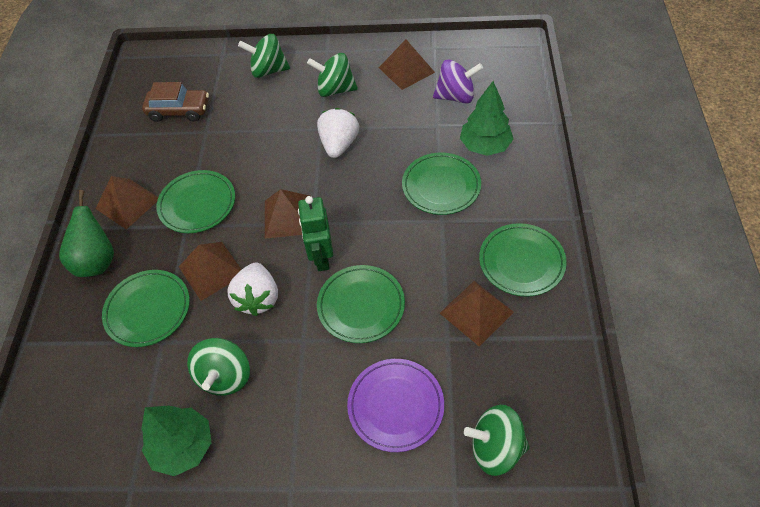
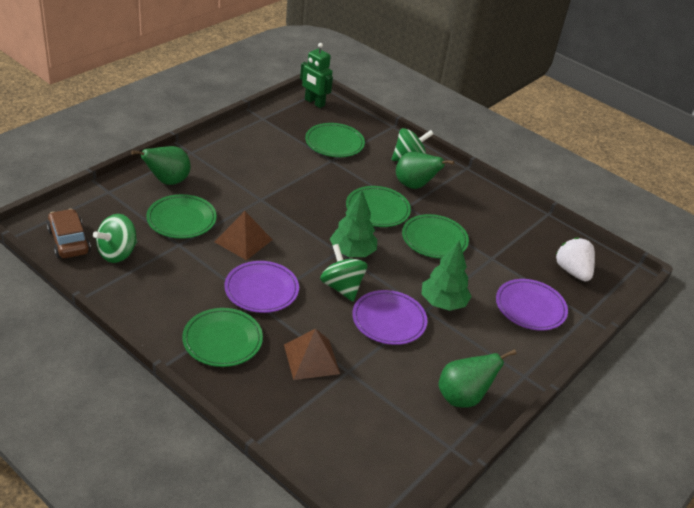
brown pyramid: 5 -> 2
green pear: 1 -> 3
green spinning top: 4 -> 3
purple plate: 1 -> 3
purple spinning top: 1 -> 0
white strawberry: 2 -> 1

